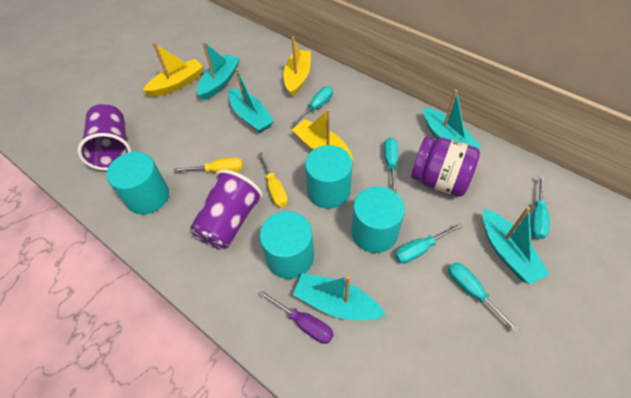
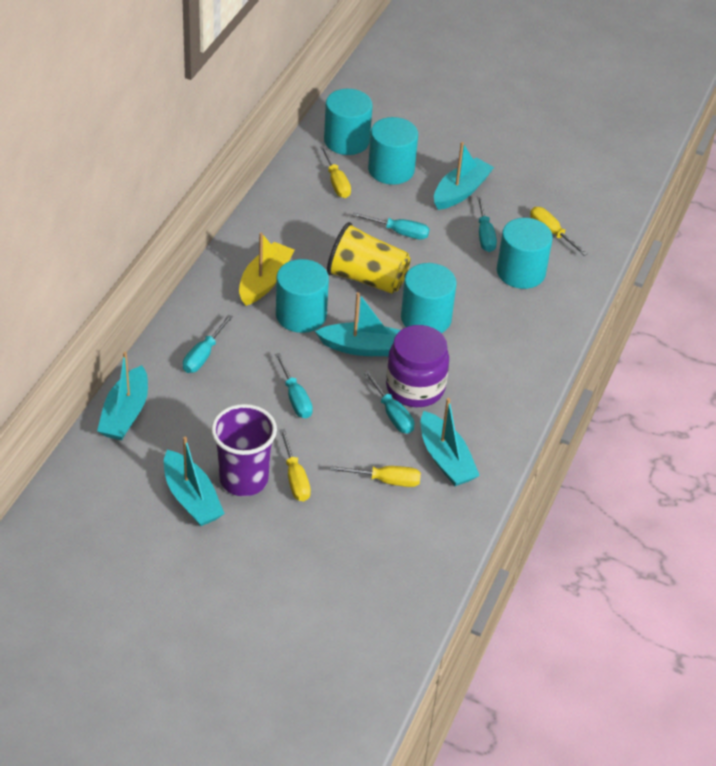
purple cup: 2 -> 1
purple screwdriver: 1 -> 0
turquoise cylinder: 4 -> 5
yellow boat: 3 -> 1
yellow cup: 0 -> 1
yellow screwdriver: 2 -> 4

